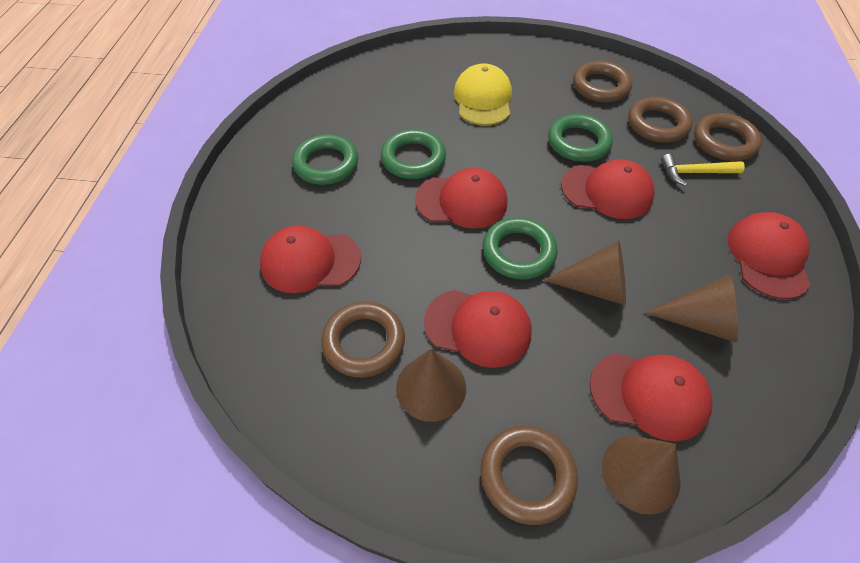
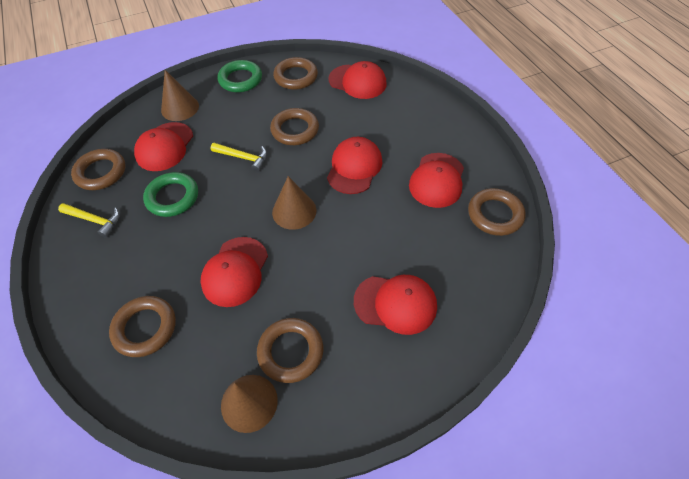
brown cone: 4 -> 3
brown ring: 5 -> 6
green ring: 4 -> 2
yellow cap: 1 -> 0
yellow hammer: 1 -> 2

